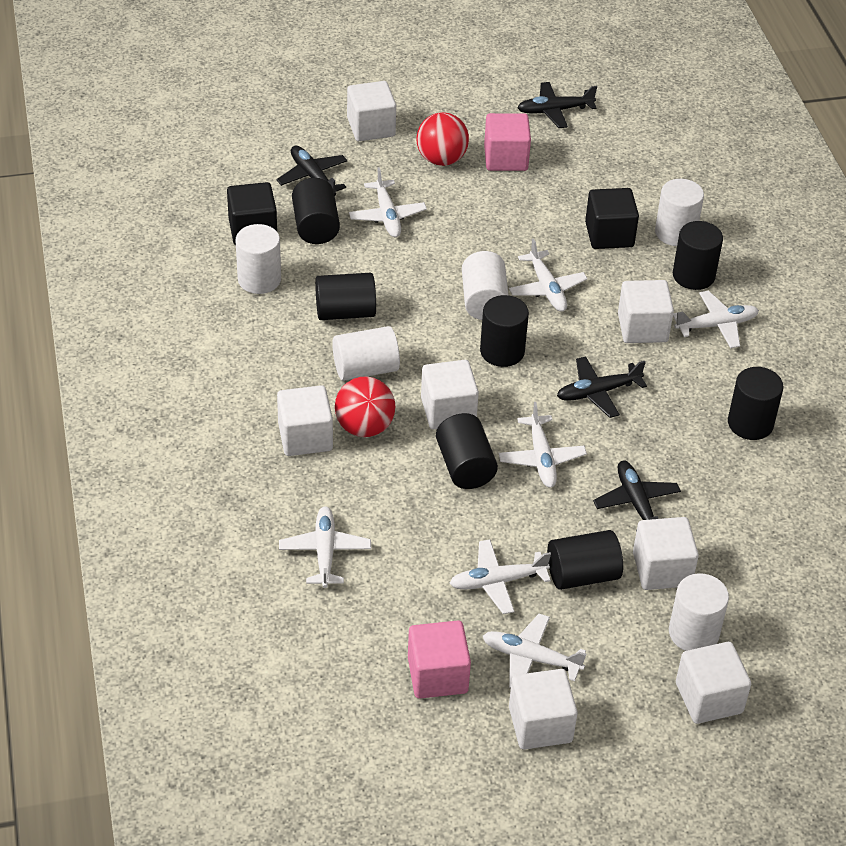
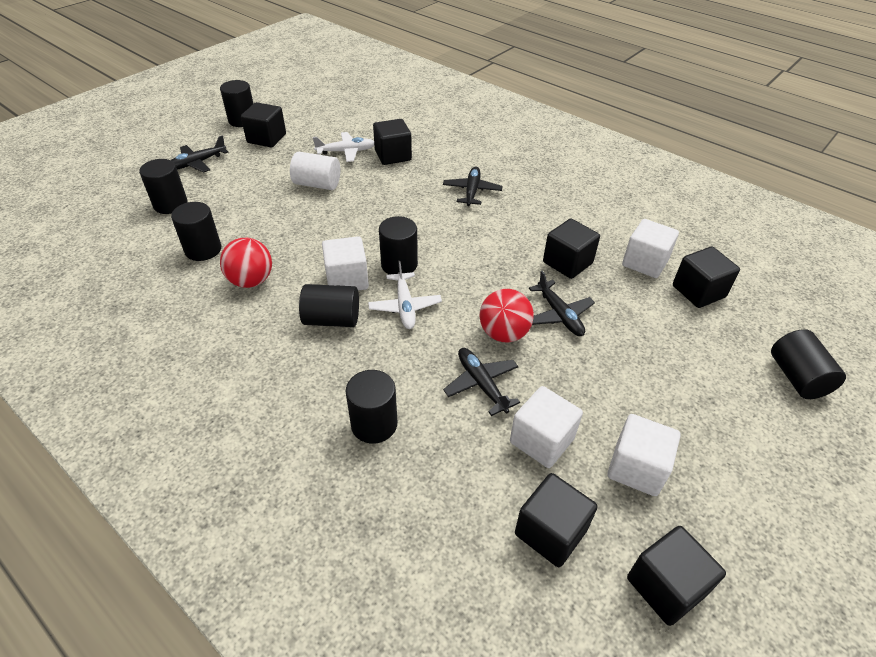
black cube: 2 -> 6
pink cube: 2 -> 0
white cube: 7 -> 4
white cylinder: 5 -> 1
white plane: 7 -> 2

